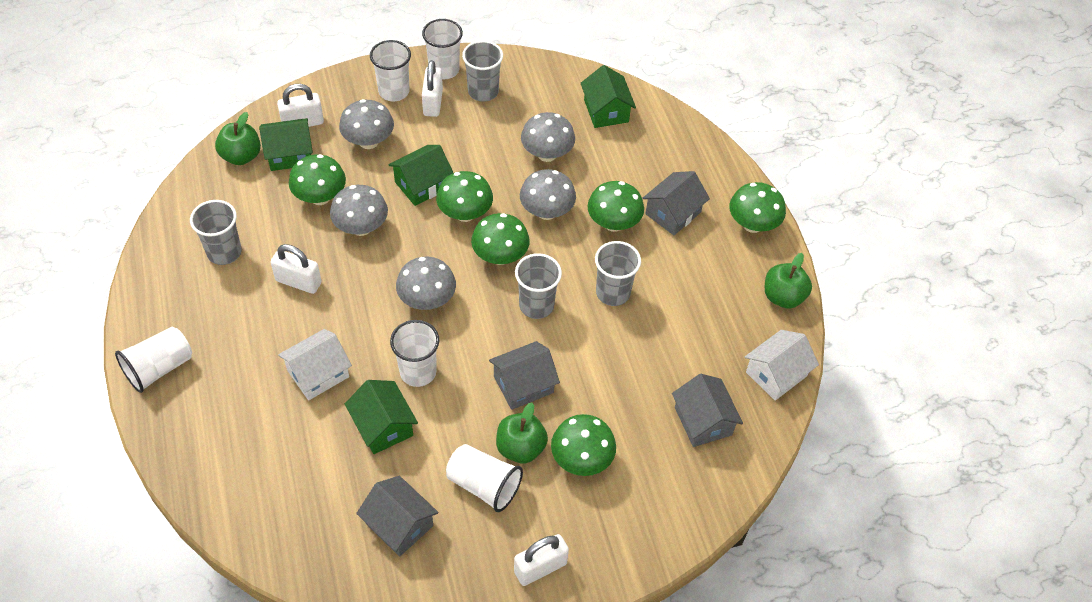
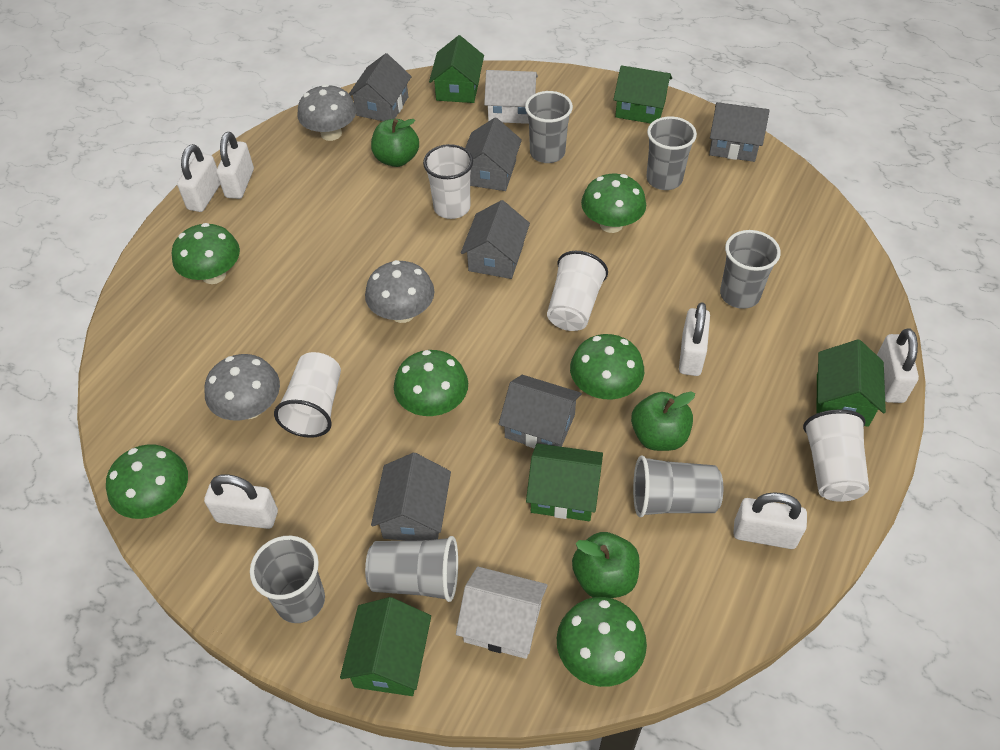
green house: 4 -> 5
grey cup: 4 -> 6
grey house: 4 -> 6
grey mushroom: 5 -> 3
white cup: 5 -> 4
white padlock: 4 -> 6

